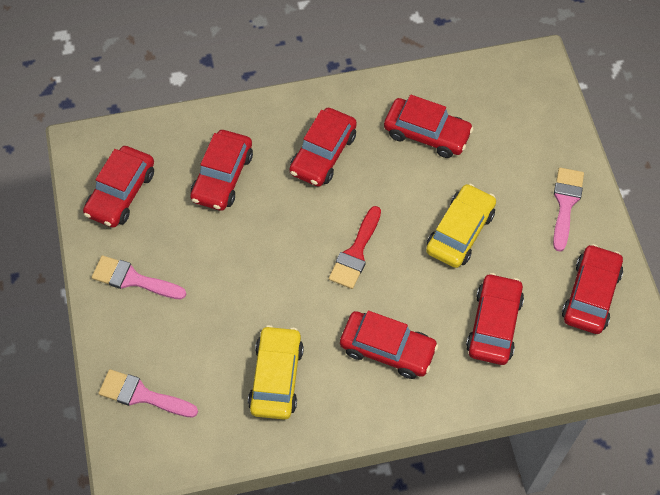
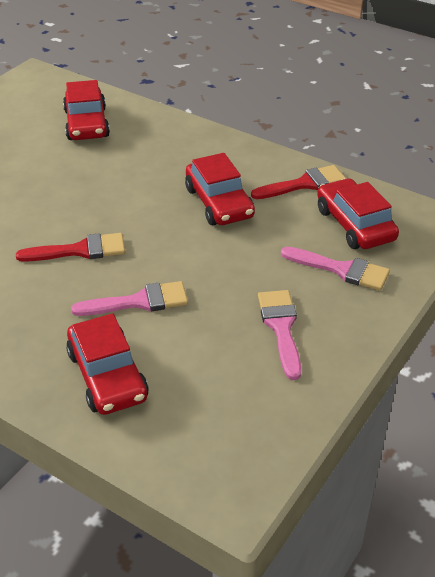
red brush: 1 -> 2
red car: 7 -> 4
yellow car: 2 -> 0

